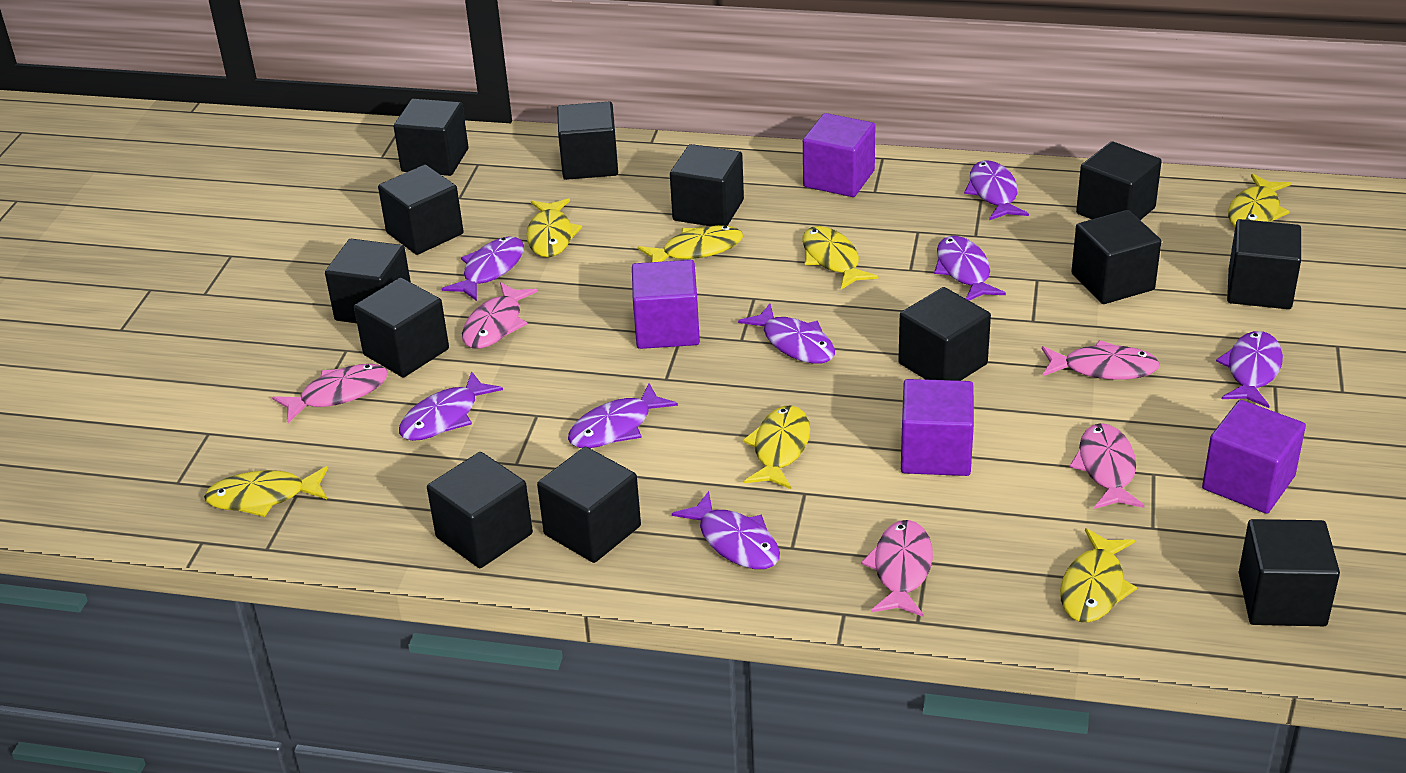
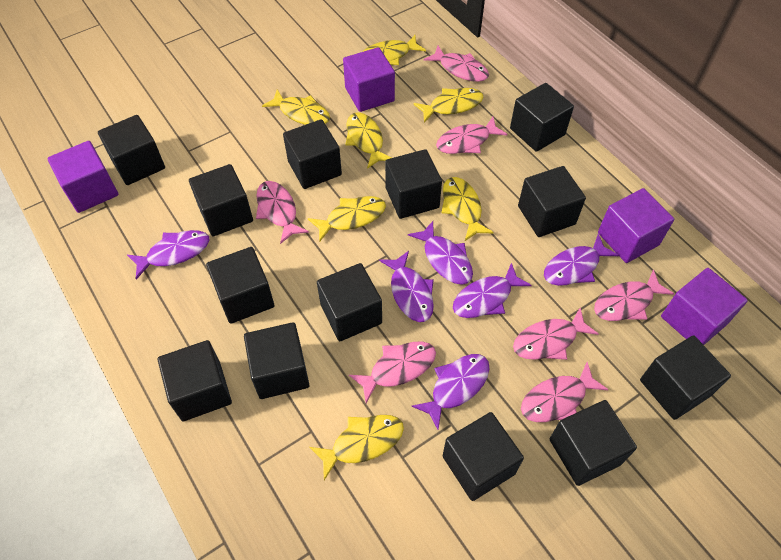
pink fish: 5 -> 7
purple fish: 8 -> 6

